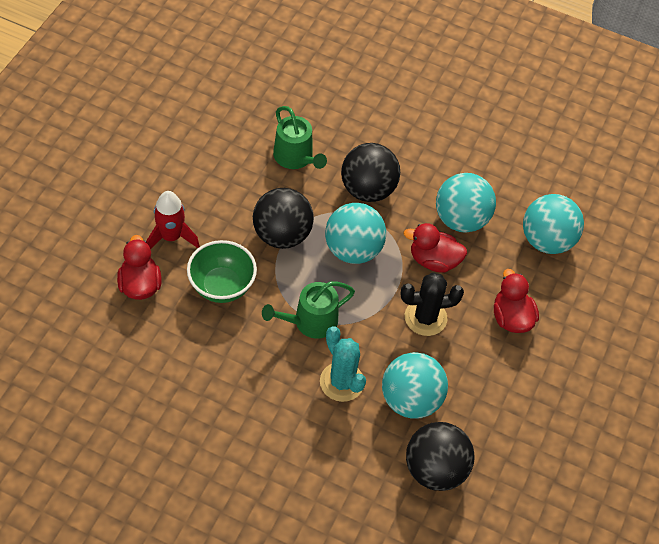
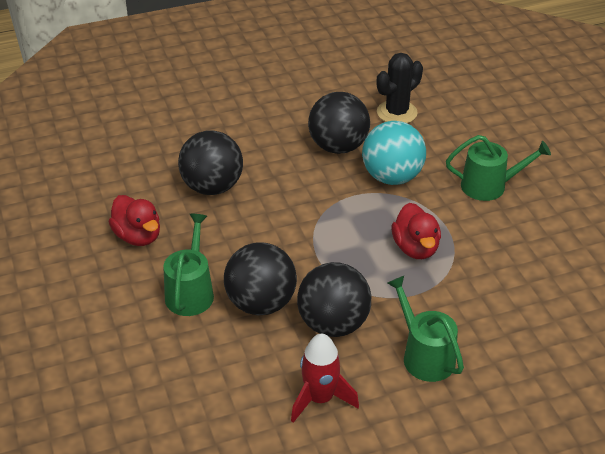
black ball: 3 -> 4
green bowl: 1 -> 0
green watering can: 2 -> 3
red duck: 3 -> 2
turquoise ball: 4 -> 1
turquoise cactus: 1 -> 0

